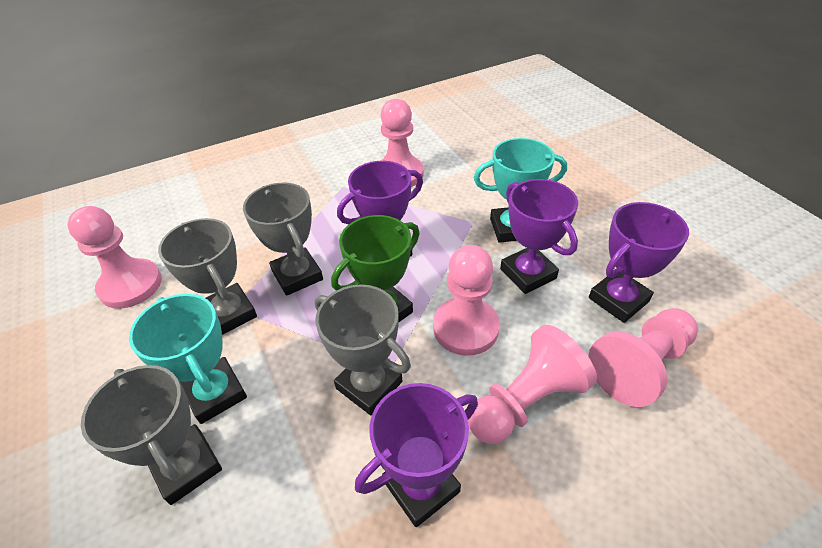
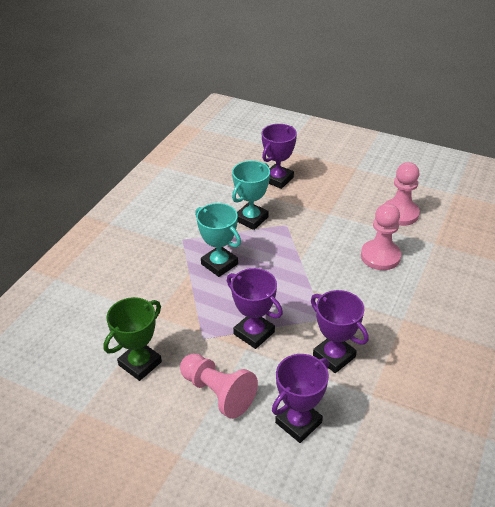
grey trophy: 4 -> 0
pink pawn: 5 -> 3

